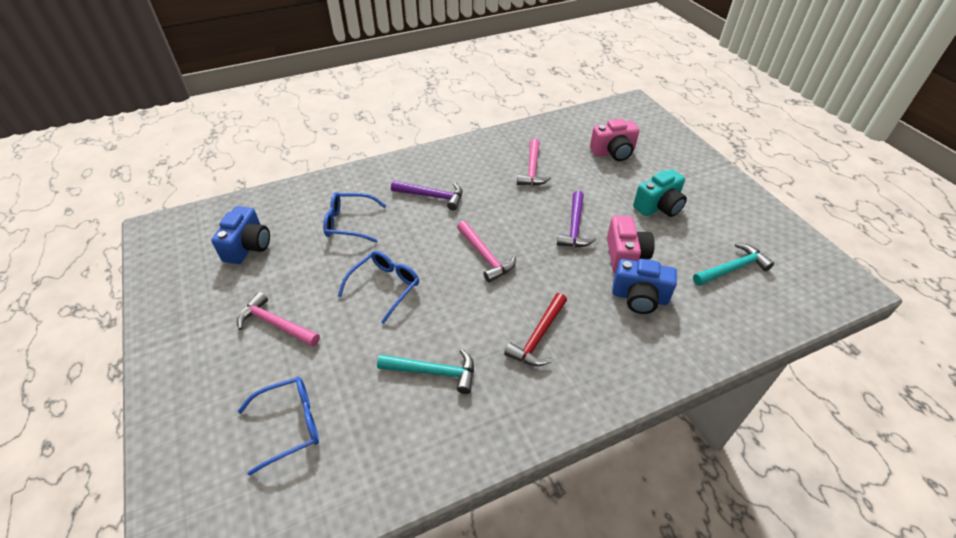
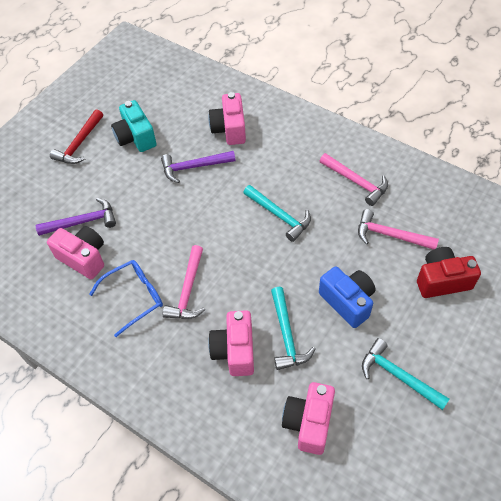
blue camera: 2 -> 1
blue glasses: 3 -> 1
pink camera: 2 -> 4
red camera: 0 -> 1
turquoise hammer: 2 -> 3

